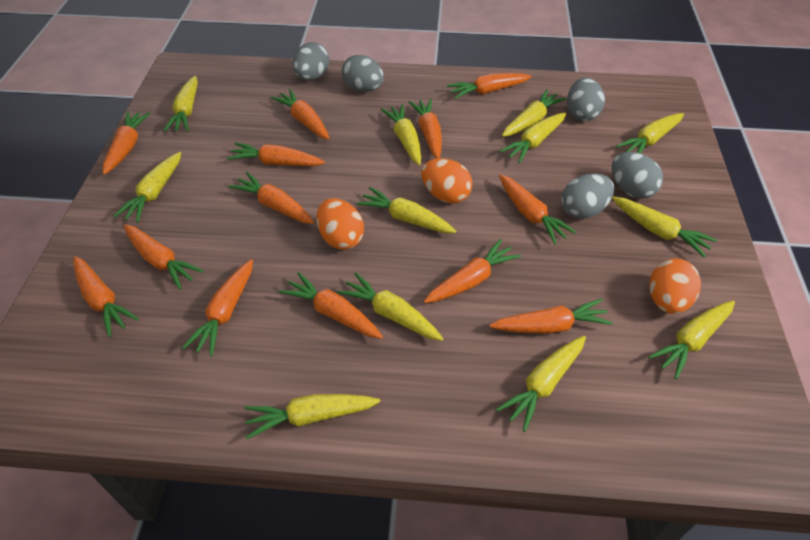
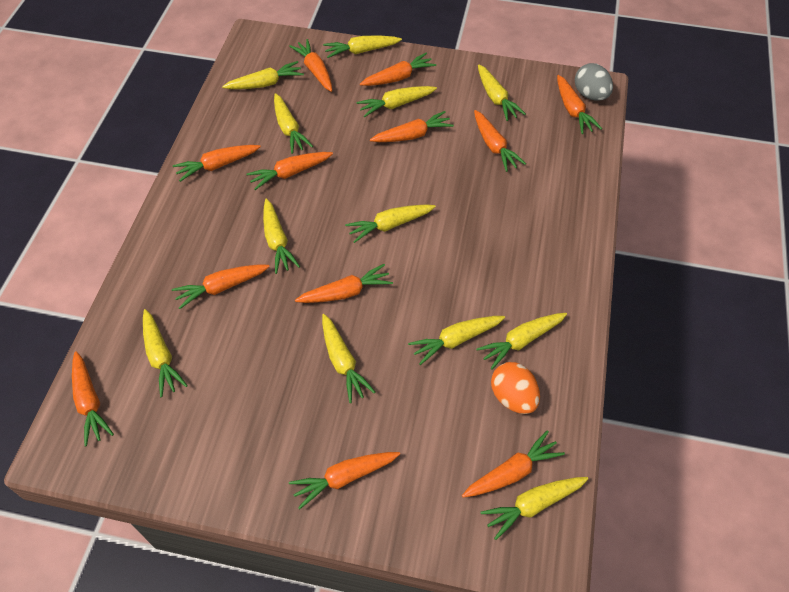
grey egg: 5 -> 1
orange carrot: 13 -> 12
orange egg: 3 -> 1

